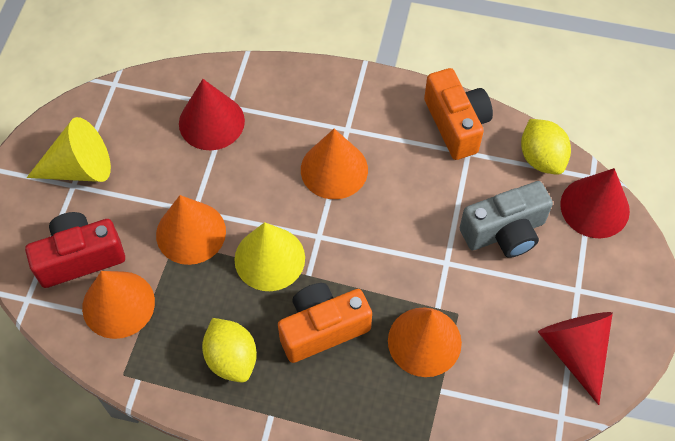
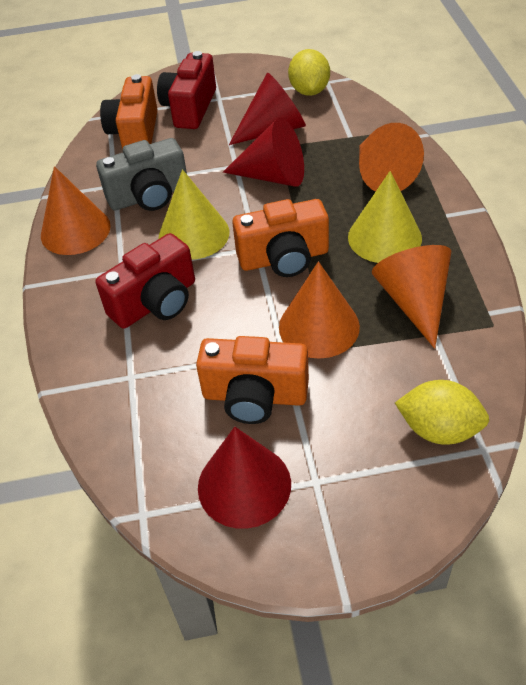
orange camera: 2 -> 3
red camera: 1 -> 2

